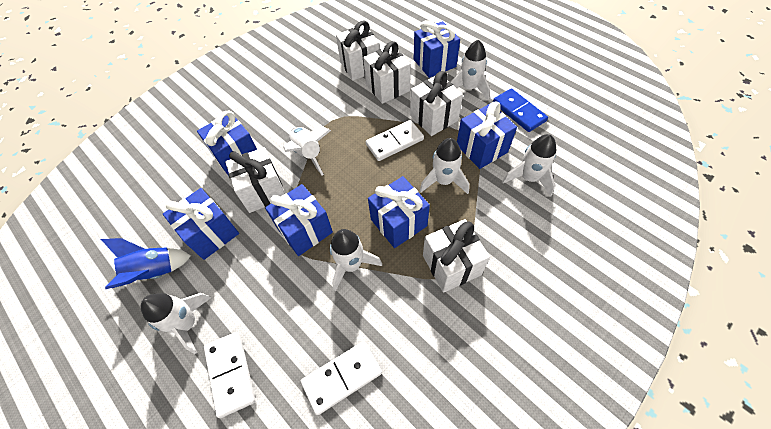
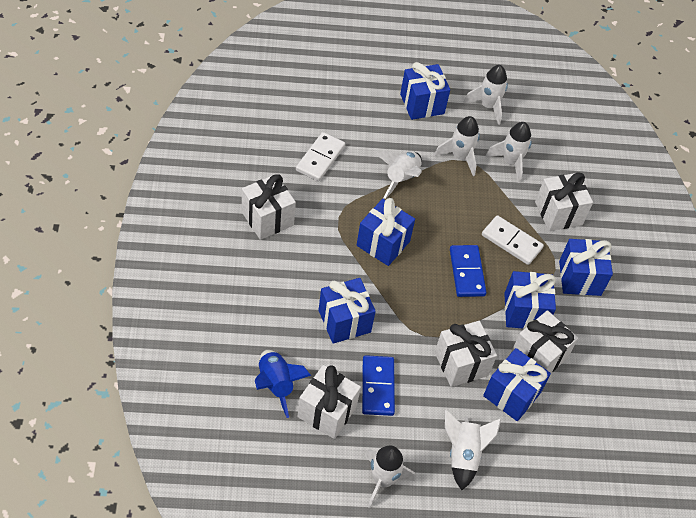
blue domino: 1 -> 2
white domino: 3 -> 2

